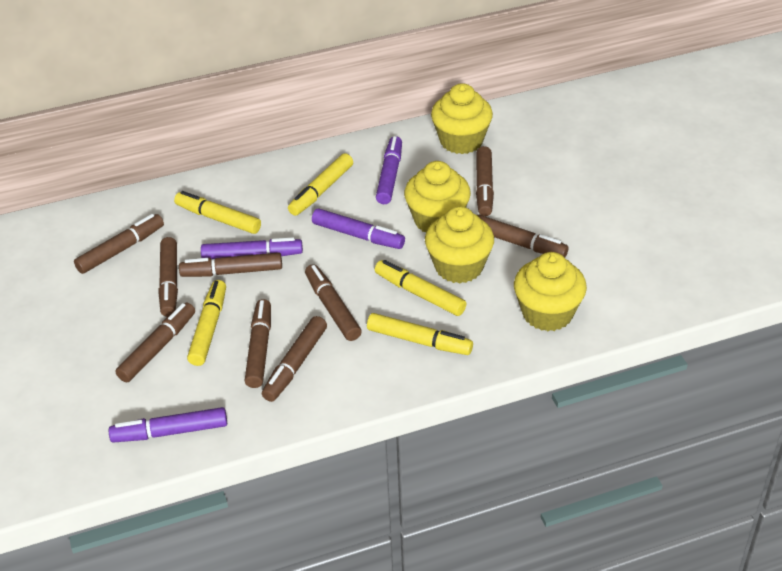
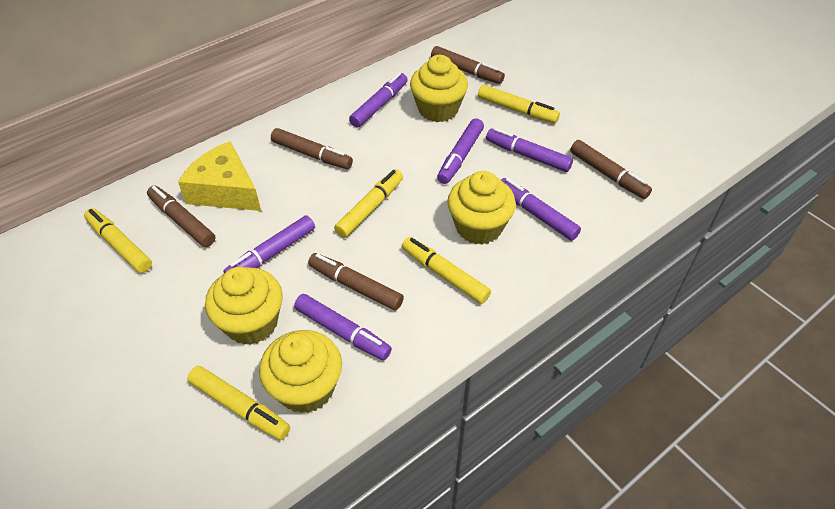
brown marker: 9 -> 5
purple marker: 4 -> 6
yellow cheese: 0 -> 1

